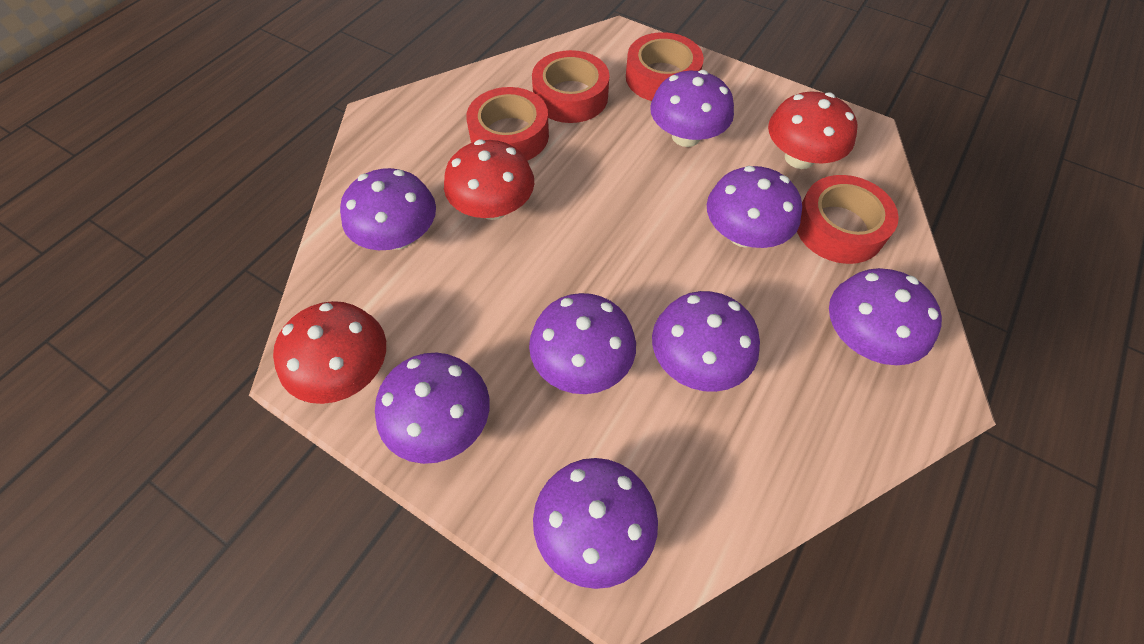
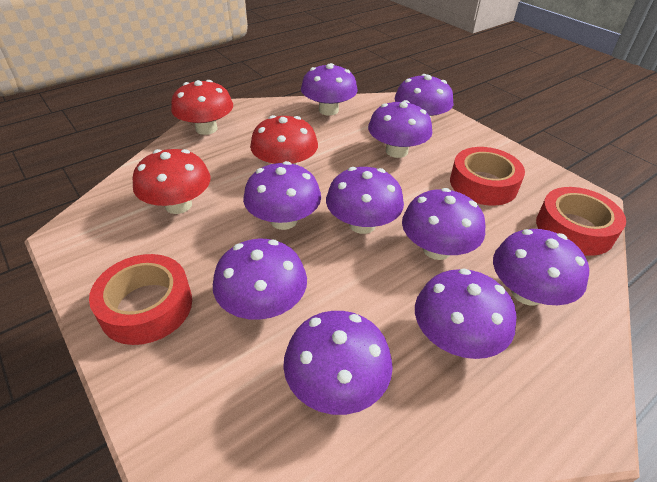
purple mushroom: 8 -> 10
red tape: 4 -> 3

